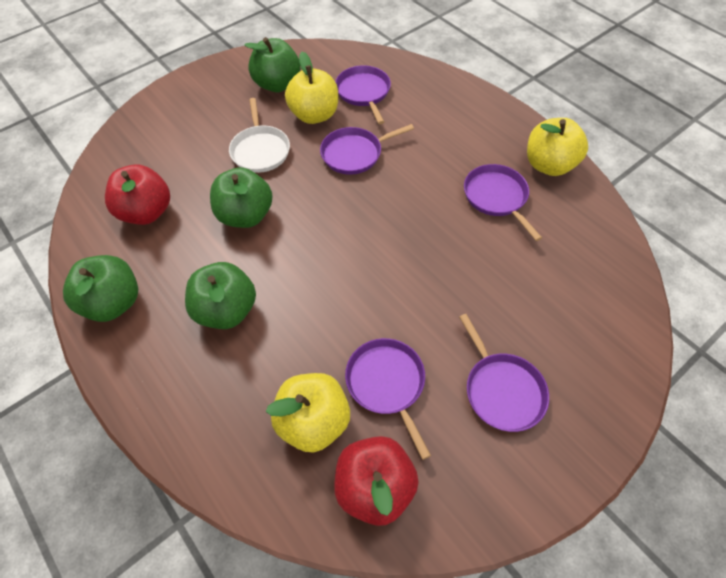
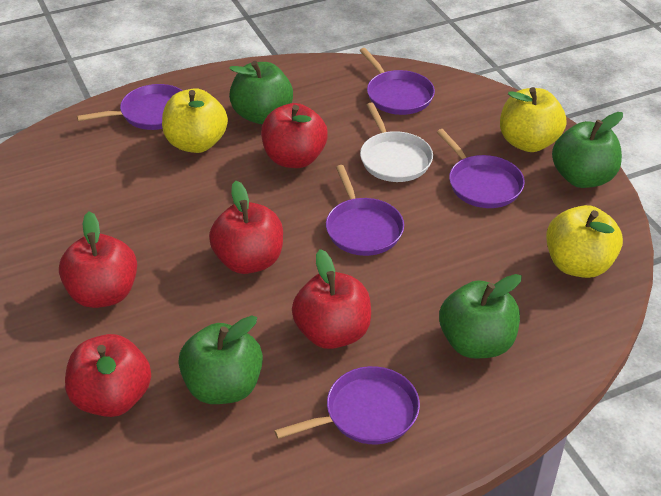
red apple: 2 -> 5

